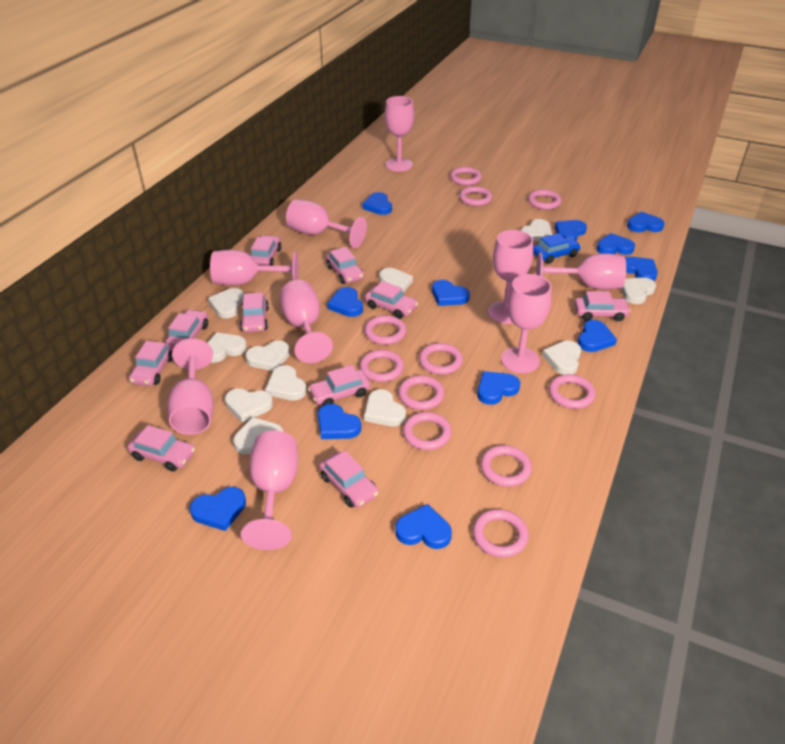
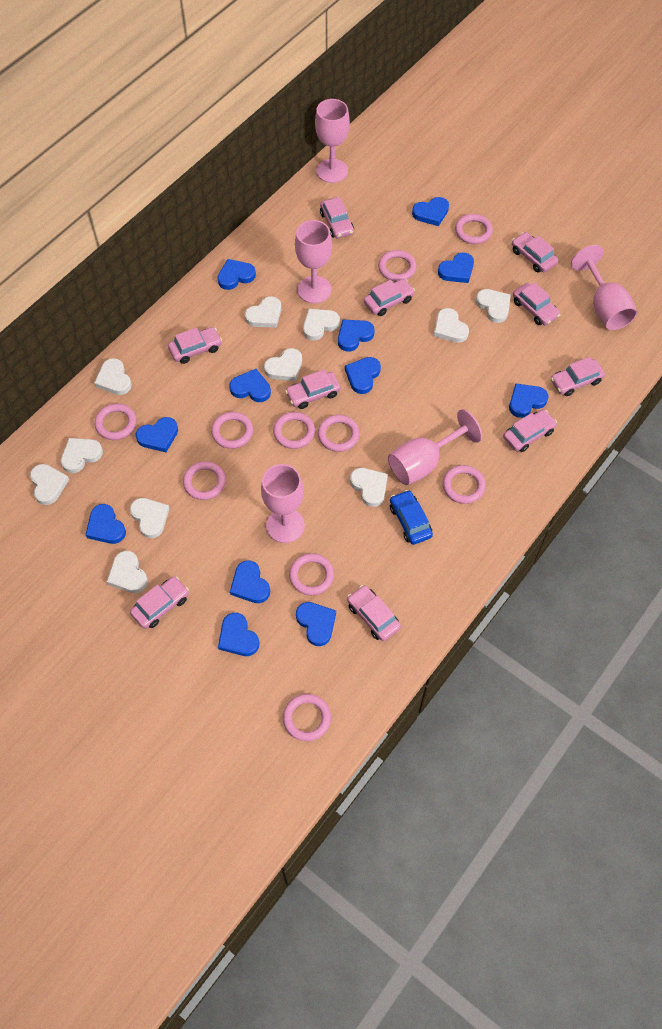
pink goblet: 9 -> 5
pink ring: 11 -> 10

